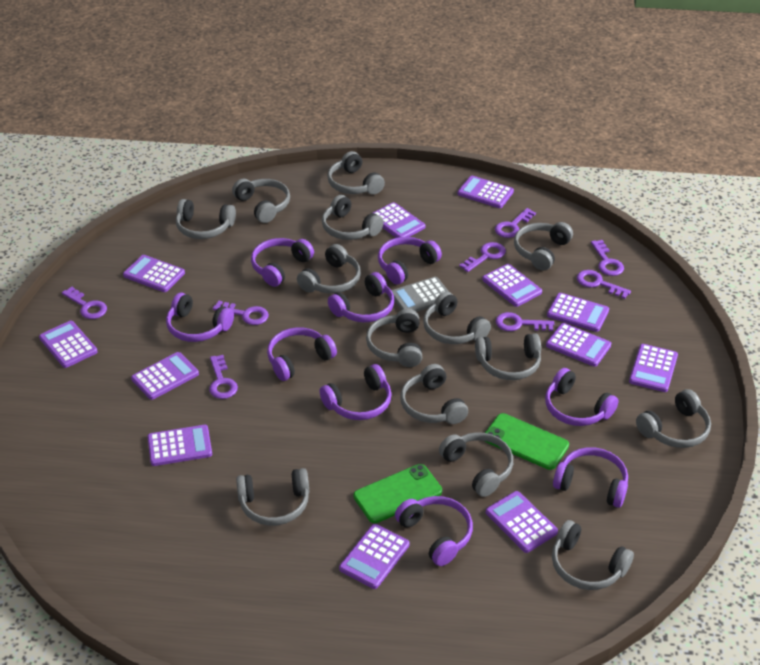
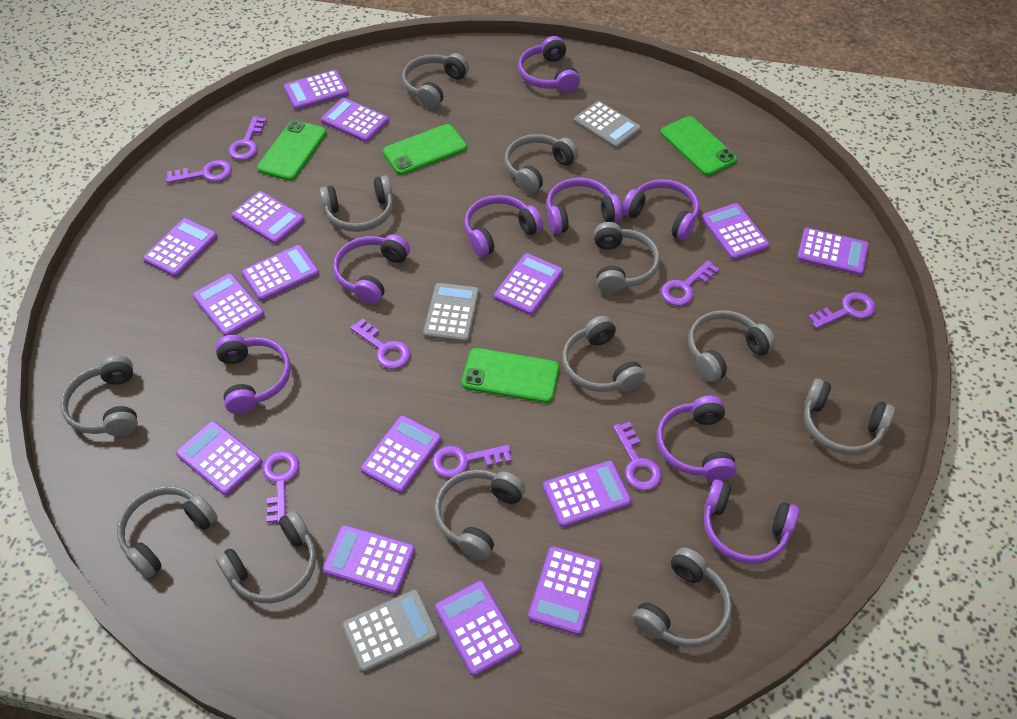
green phone: 2 -> 4
grey calculator: 1 -> 3
grey headphones: 14 -> 12
purple calculator: 12 -> 15
purple headphones: 9 -> 8

